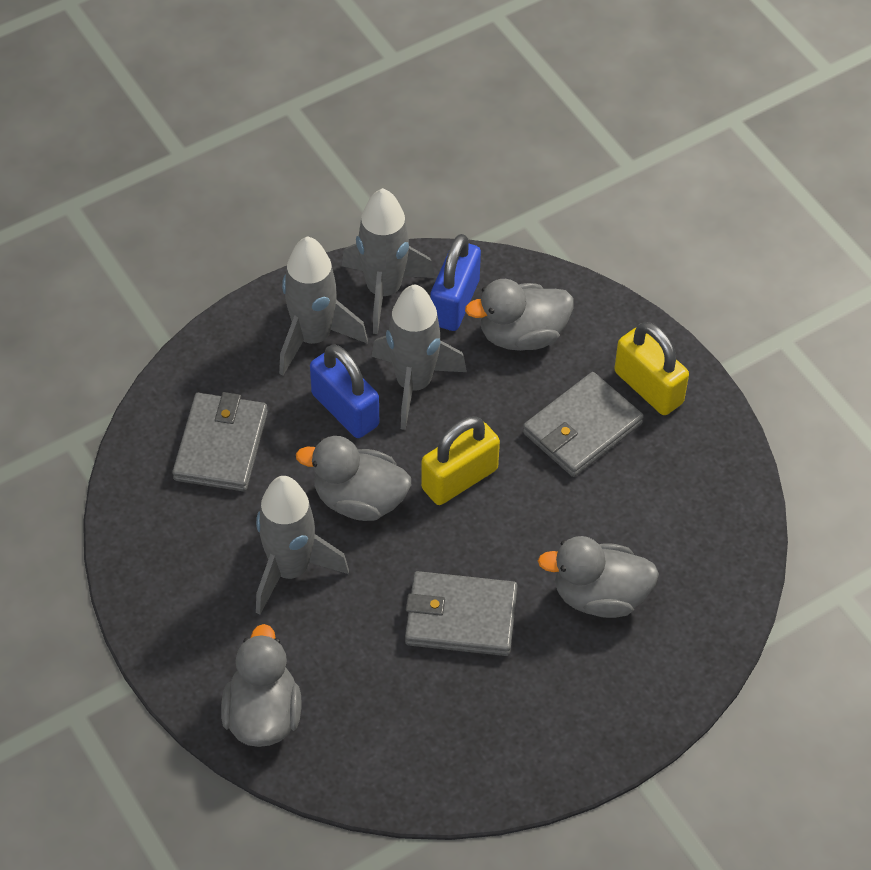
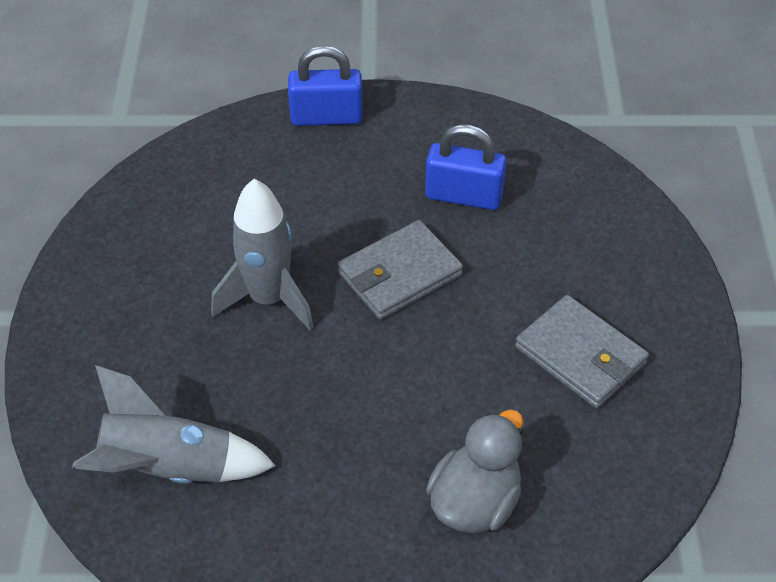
grey duck: 4 -> 1
grey rocket: 4 -> 2
grey wallet: 3 -> 2
yellow padlock: 2 -> 0

